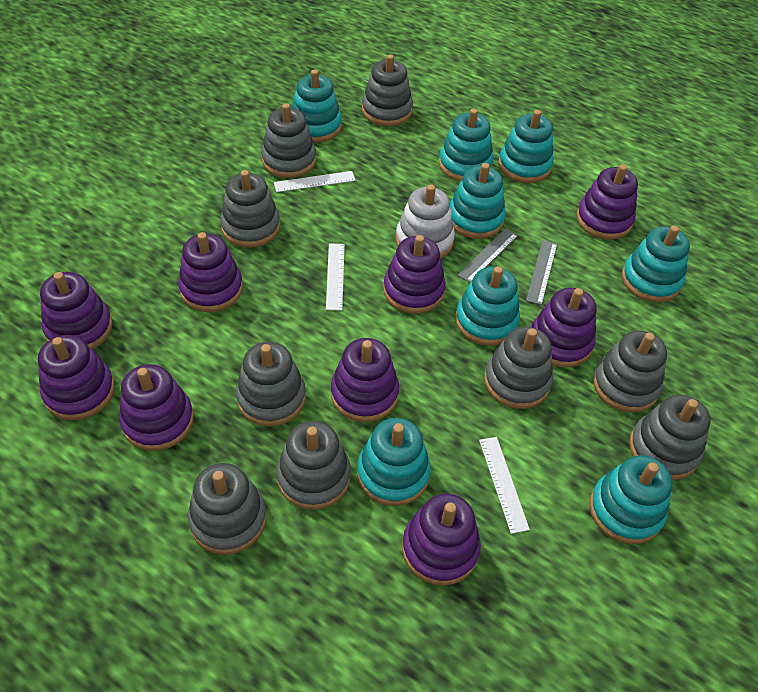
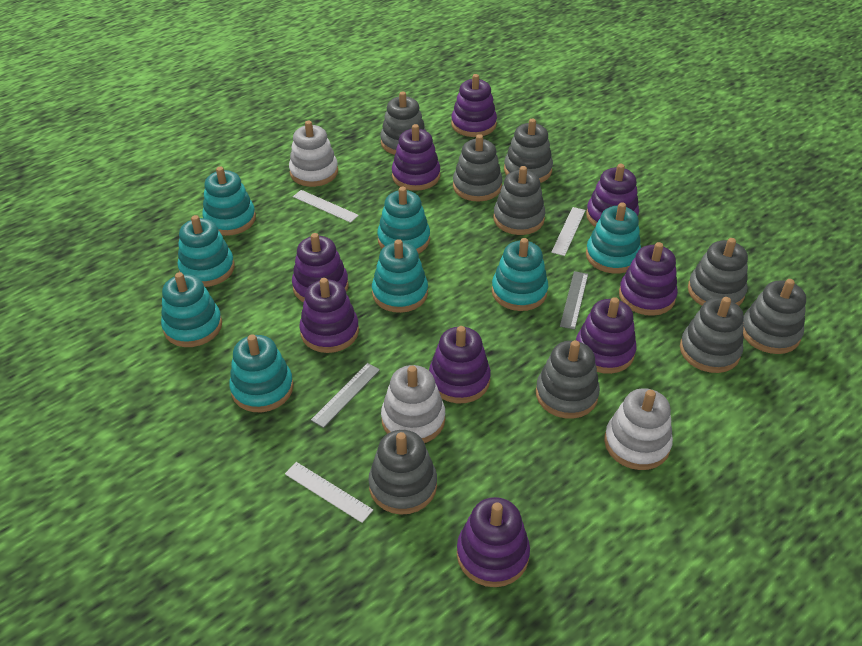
white stacking toy: 1 -> 3

